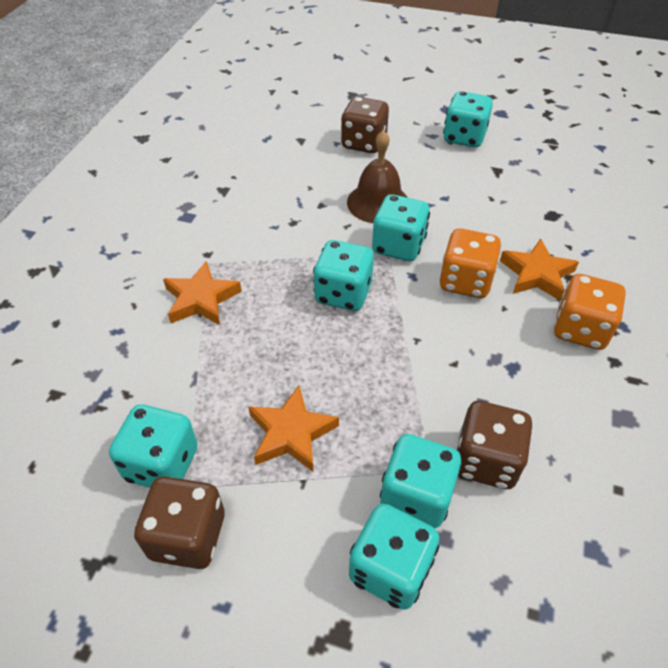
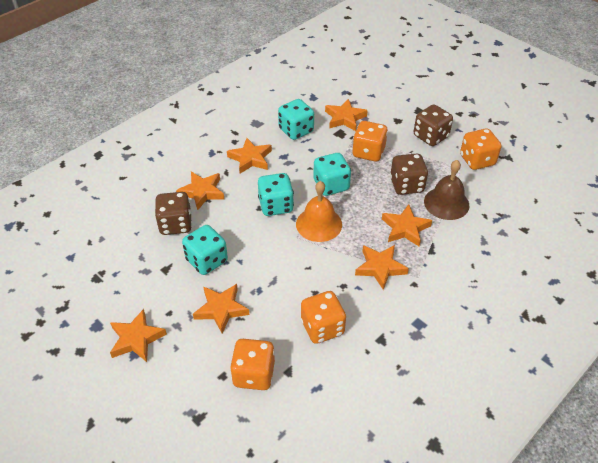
orange bell: 0 -> 1
orange dice: 2 -> 4
orange star: 3 -> 7
turquoise dice: 6 -> 4

